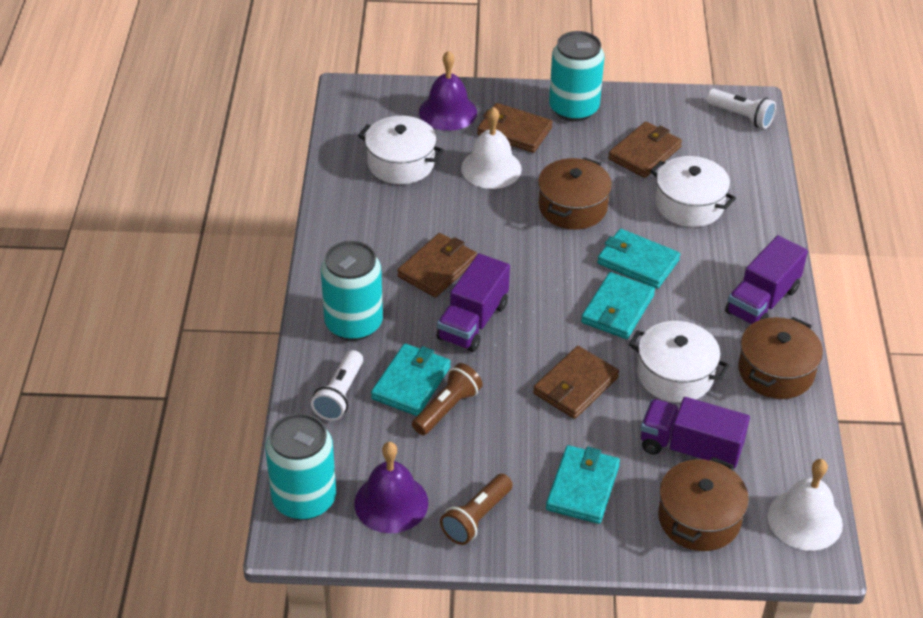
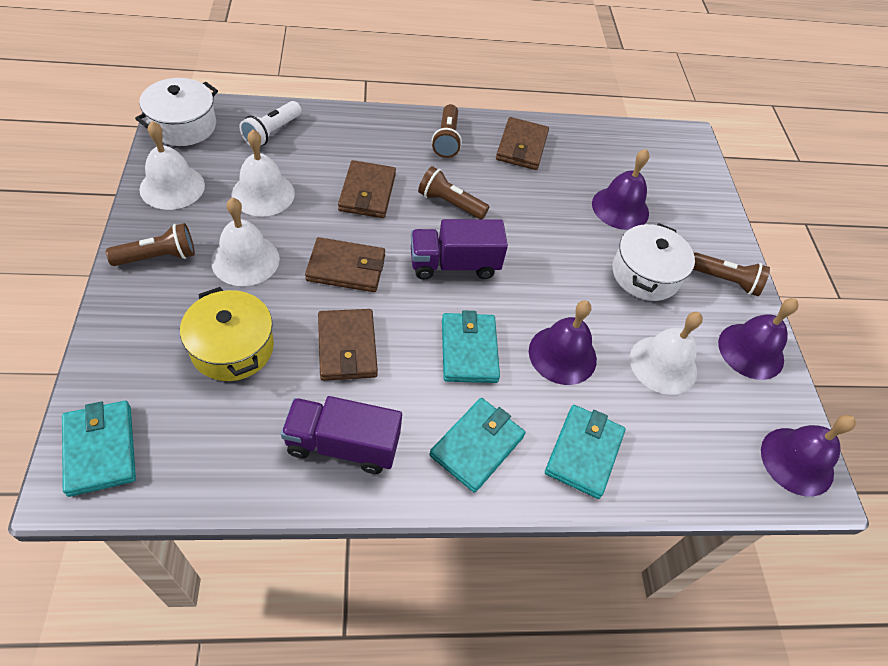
brown flashlight: 2 -> 4
brown pot: 3 -> 0
purple bell: 2 -> 4
purple truck: 3 -> 2
turquoise can: 3 -> 0
white bell: 2 -> 4
white flashlight: 2 -> 1
white pot: 3 -> 2
yellow pot: 0 -> 1

